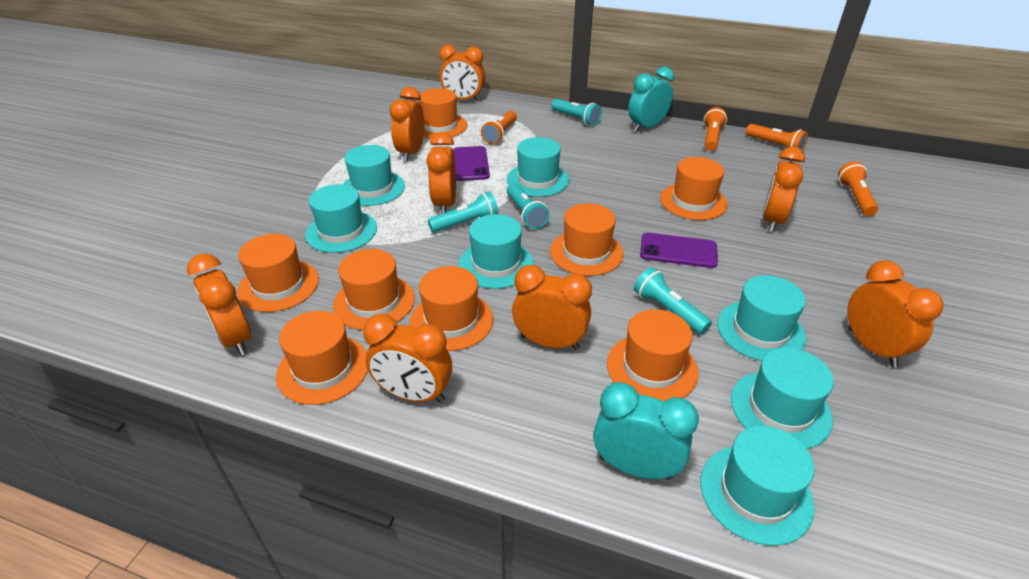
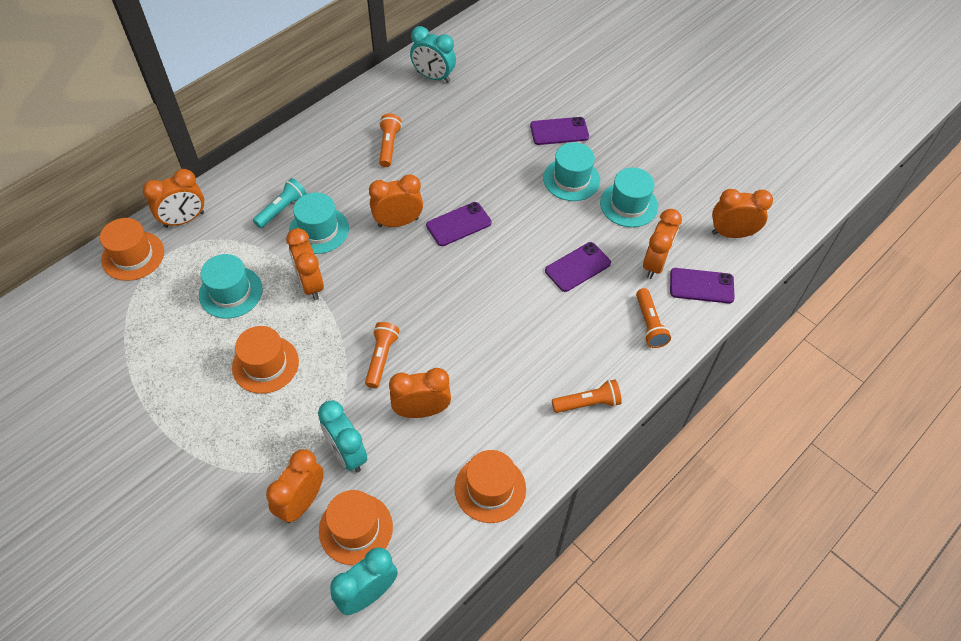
orange clock: 8 -> 7
orange hat: 8 -> 4
purple phone: 2 -> 4
turquoise clock: 2 -> 3
turquoise flashlight: 4 -> 1
turquoise hat: 7 -> 4

